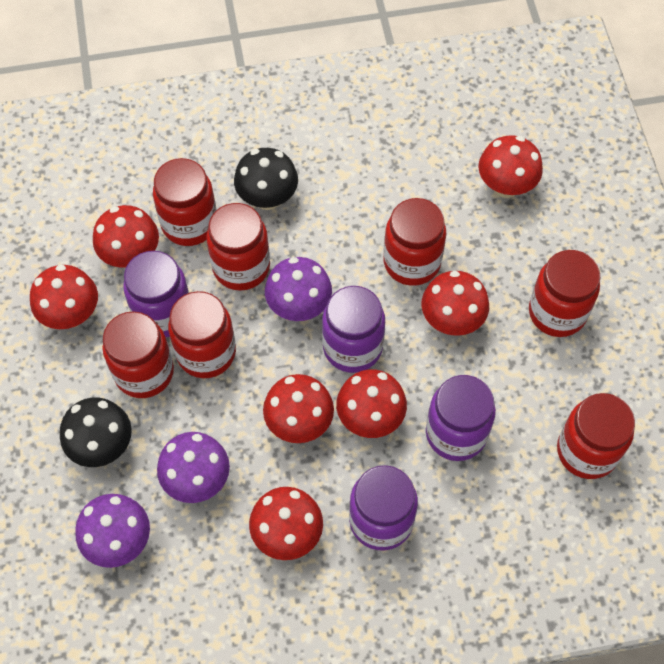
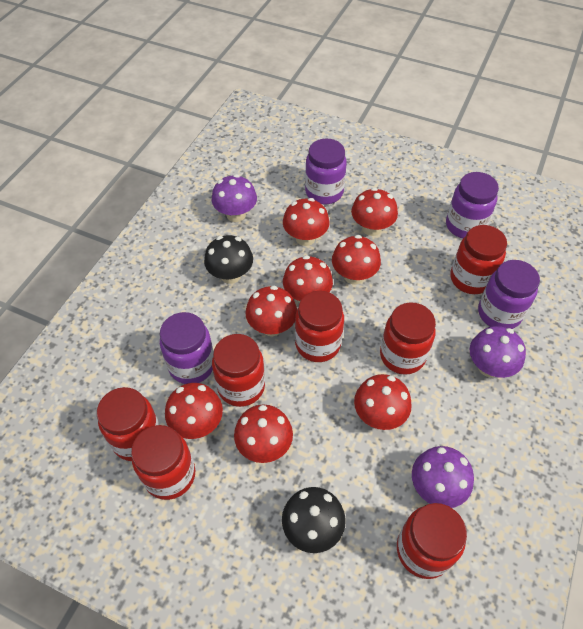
red mushroom: 7 -> 8

